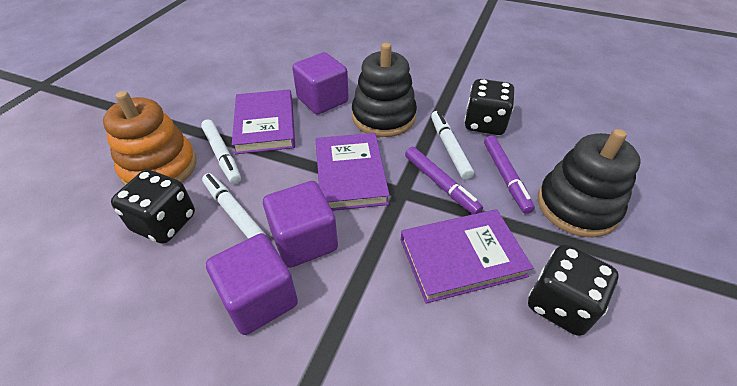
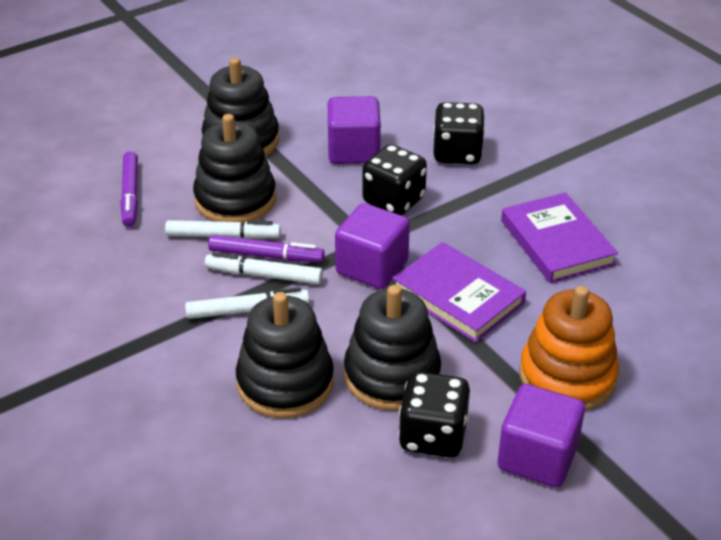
black stacking toy: 2 -> 4
purple book: 3 -> 2

